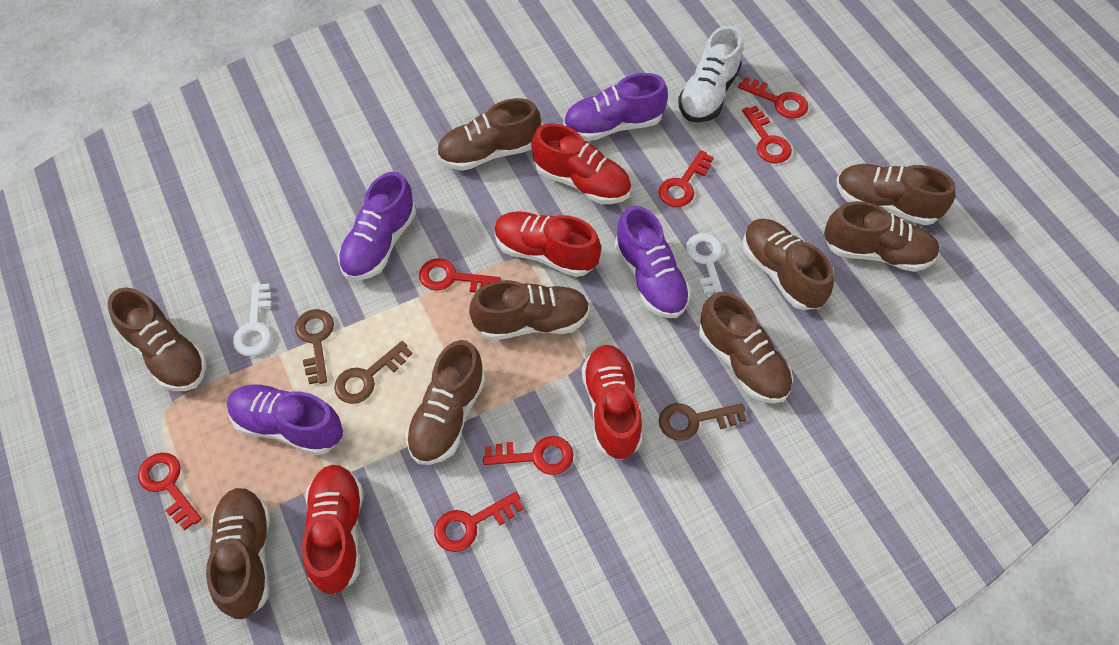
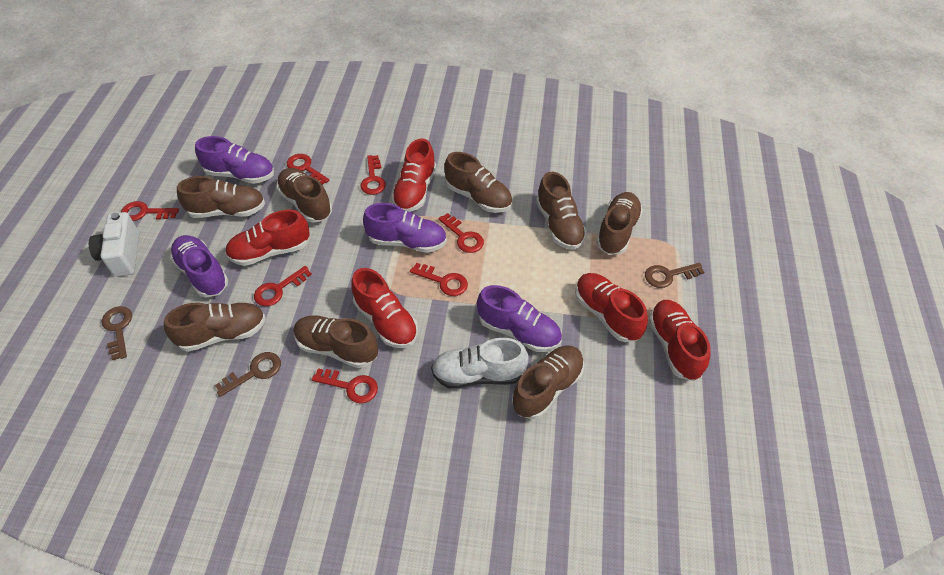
brown shoe: 9 -> 8
red shoe: 4 -> 5
white camera: 0 -> 1
white key: 2 -> 0

